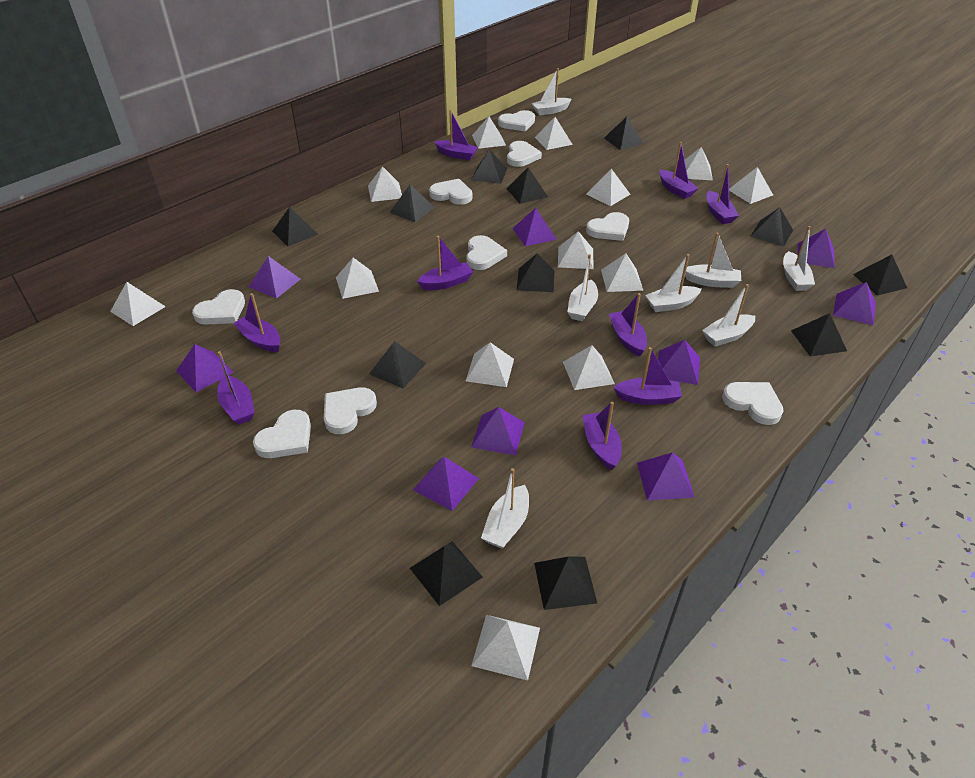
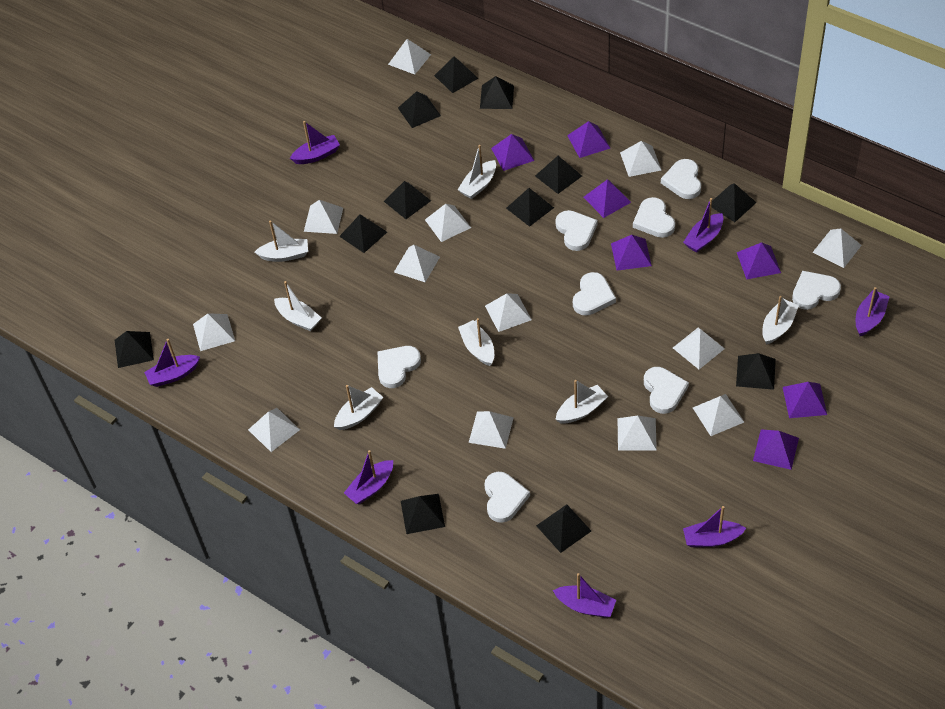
purple boat: 9 -> 7
purple pyramid: 9 -> 7
white heart: 9 -> 8

